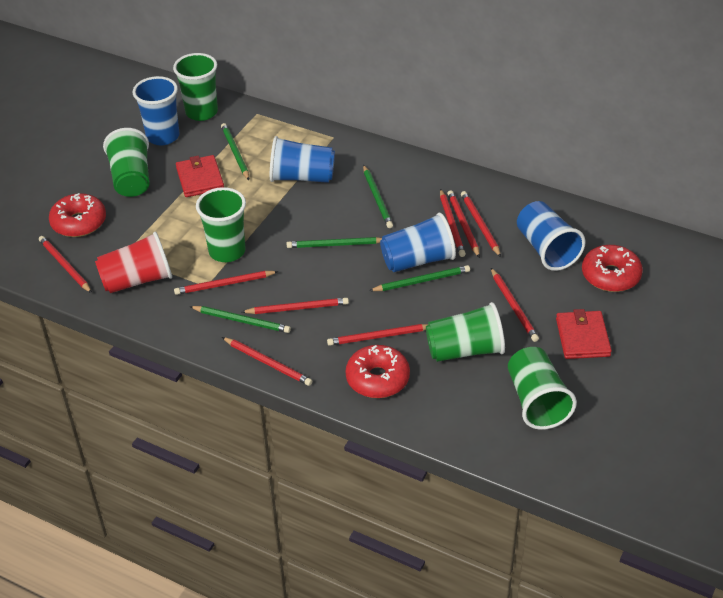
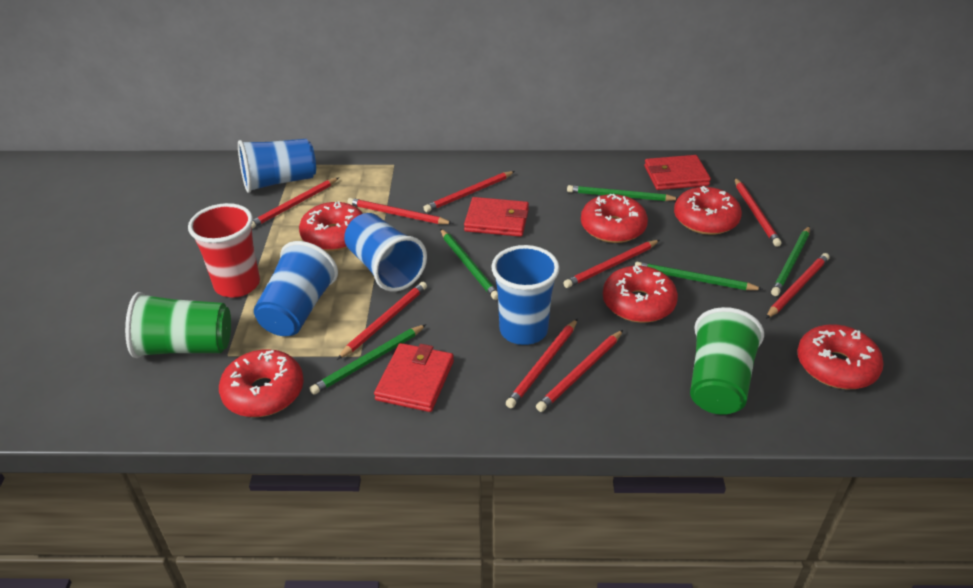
green cup: 5 -> 2
red donut: 3 -> 6
red wallet: 2 -> 3

